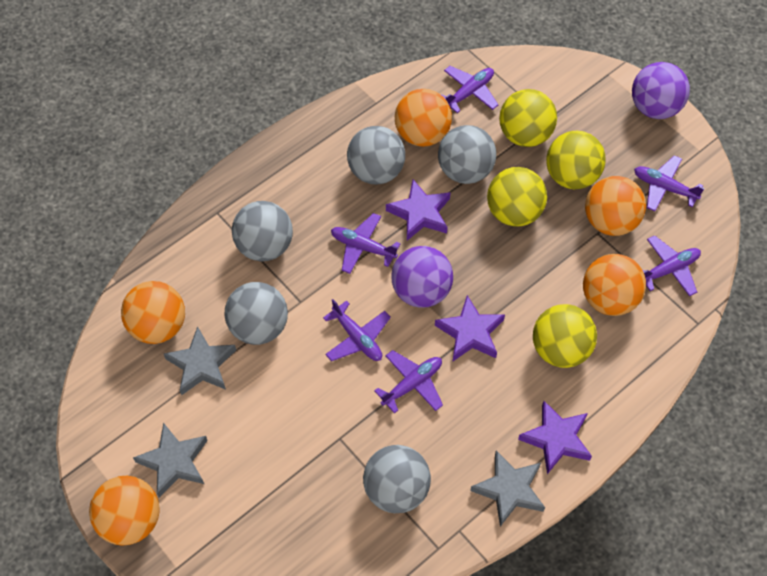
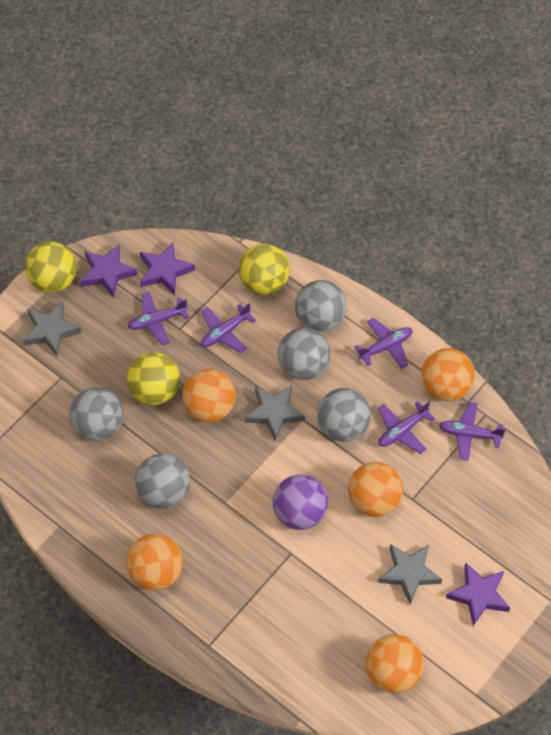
purple ball: 2 -> 1
purple plane: 6 -> 5
yellow ball: 4 -> 3

